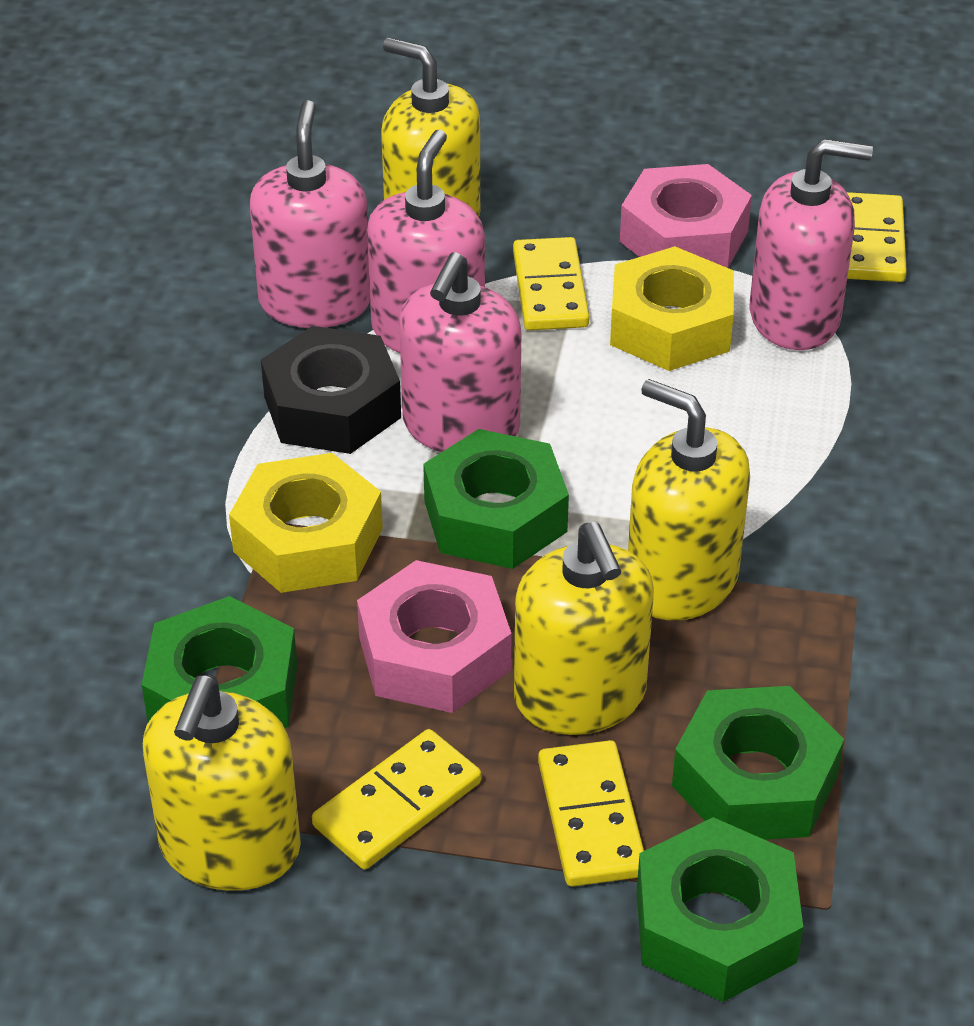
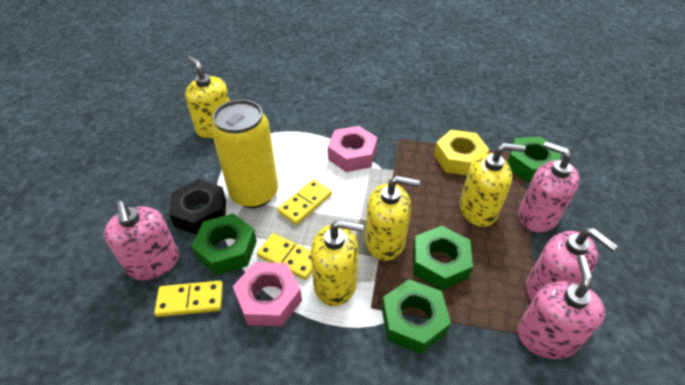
yellow can: 0 -> 1
yellow domino: 4 -> 3
yellow nut: 2 -> 1

